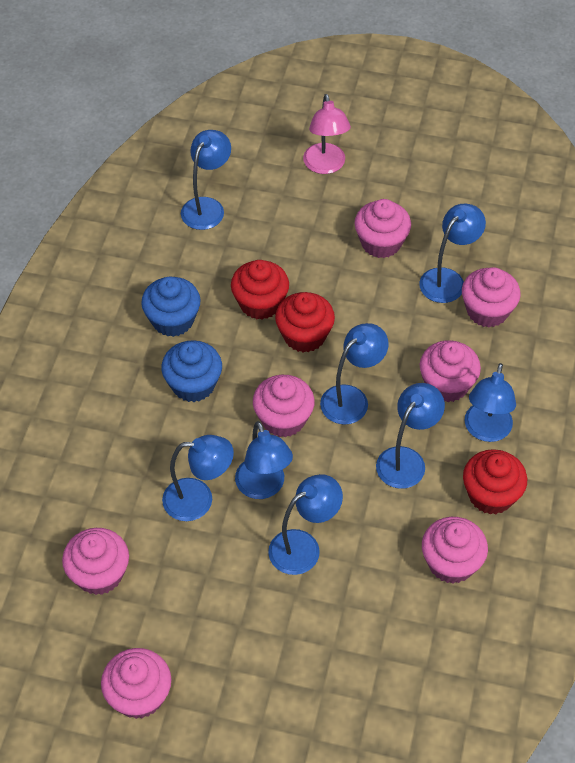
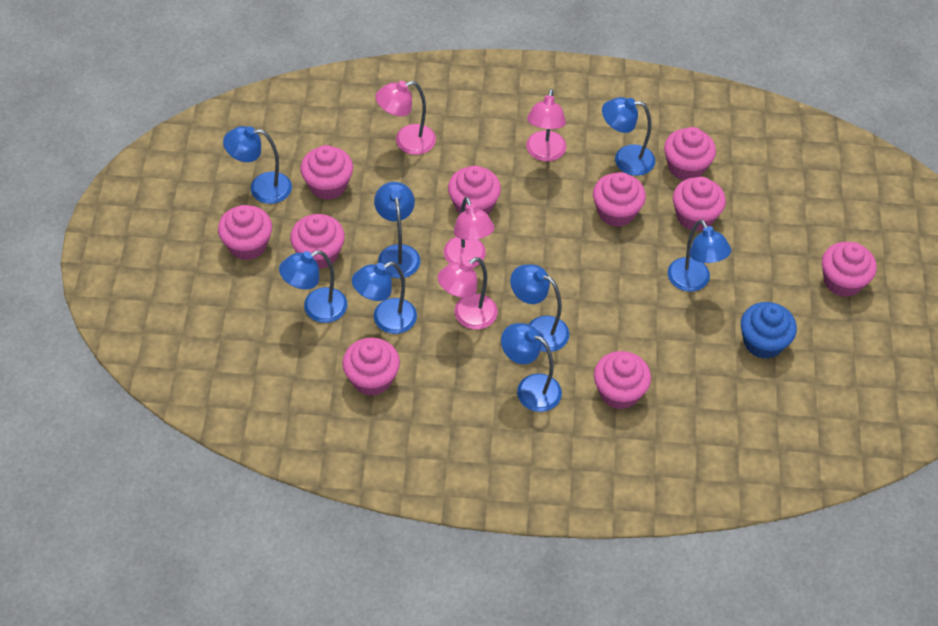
blue cupcake: 2 -> 1
pink cupcake: 7 -> 10
pink lamp: 1 -> 4
red cupcake: 3 -> 0

